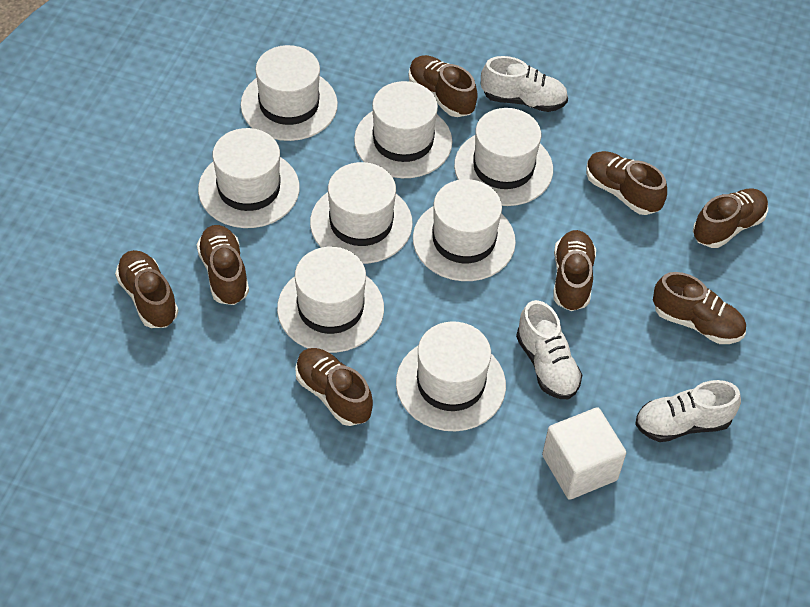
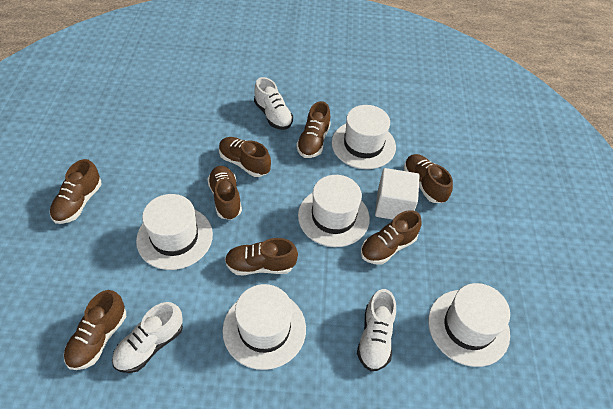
white hat: 8 -> 5

